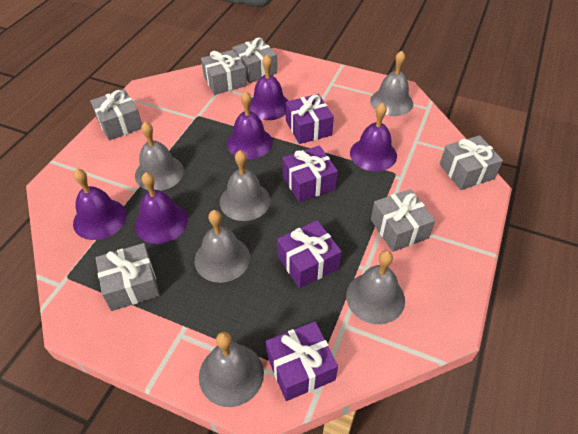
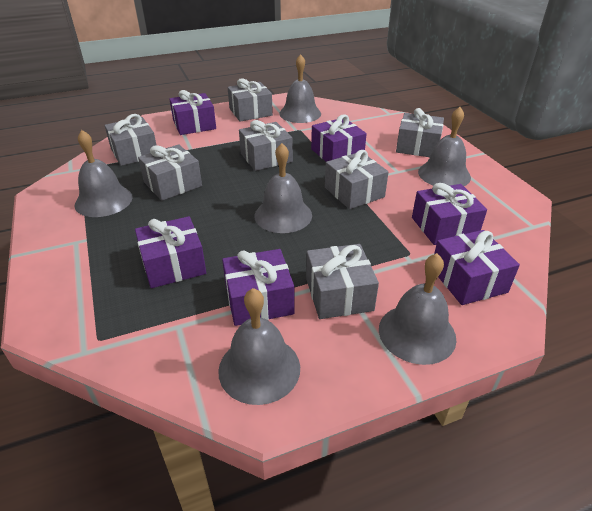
grey gift: 6 -> 7
purple bell: 5 -> 0
purple gift: 4 -> 6

